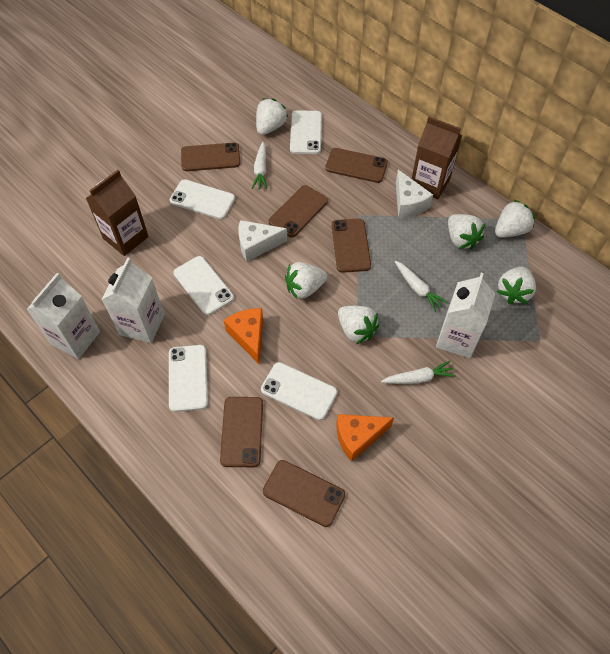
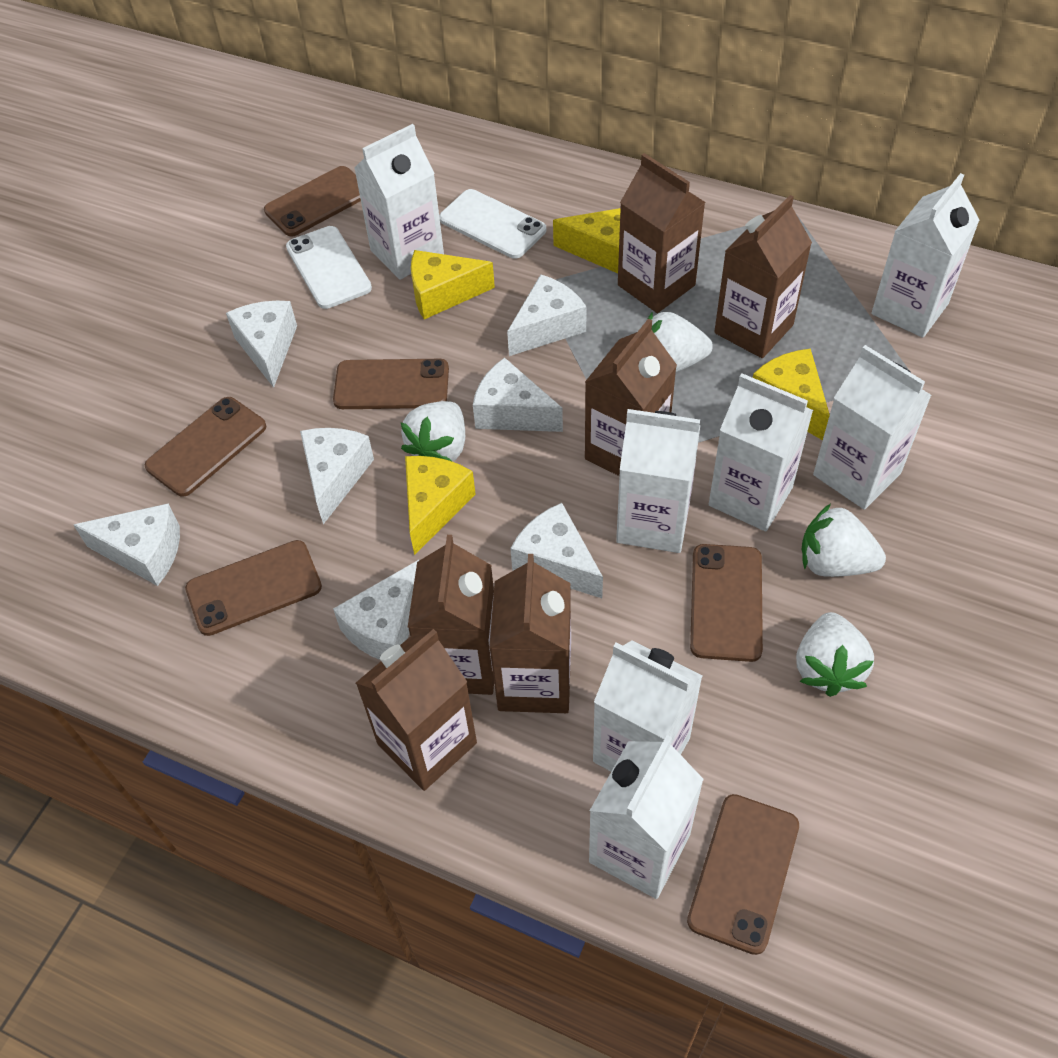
brown carton: 2 -> 6
orange cheese: 2 -> 0
white carrot: 3 -> 0
white carton: 3 -> 7
white cheese: 2 -> 7
white phone: 5 -> 2
white strawberry: 6 -> 4
yellow cheese: 0 -> 4

